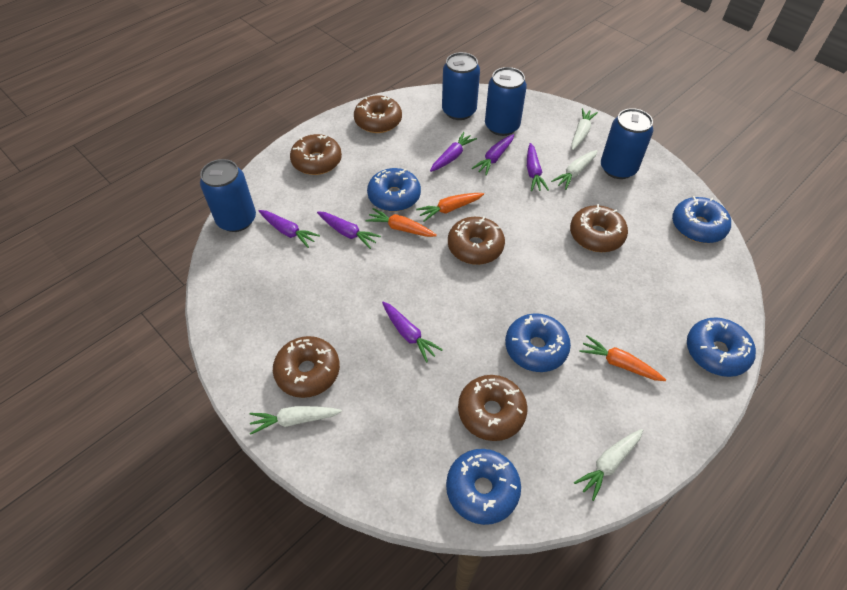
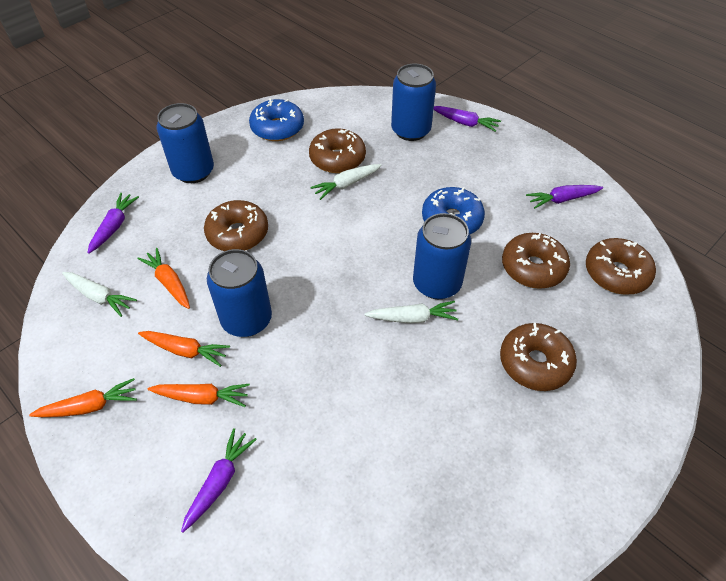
blue donut: 5 -> 2
brown donut: 6 -> 5
orange carrot: 3 -> 4
purple carrot: 6 -> 4
white carrot: 4 -> 3

